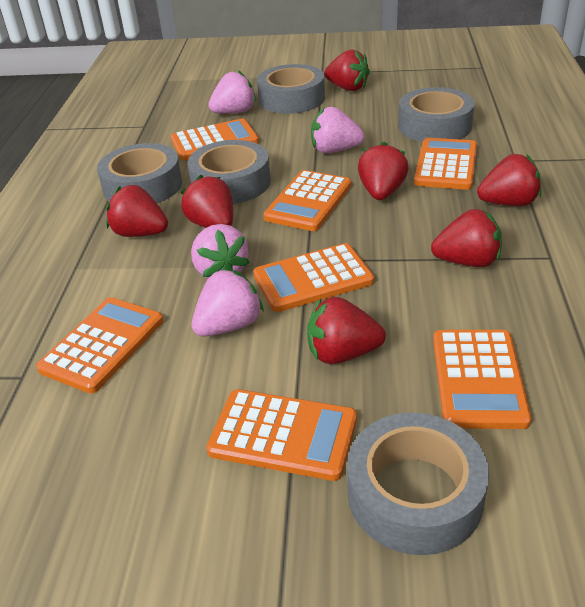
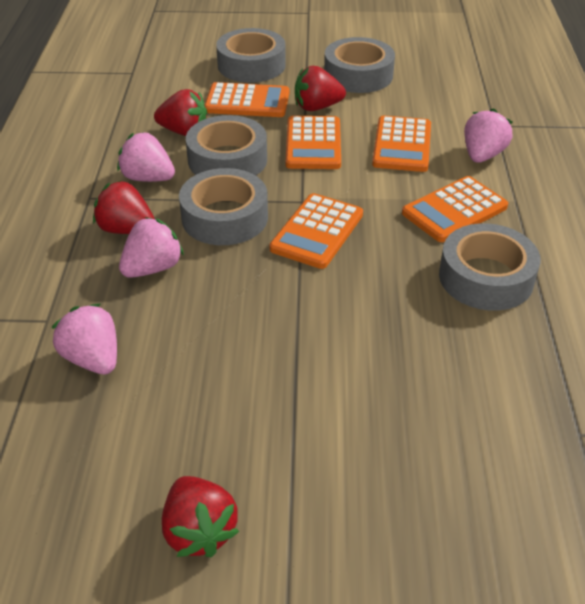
orange calculator: 7 -> 5
red strawberry: 7 -> 4

